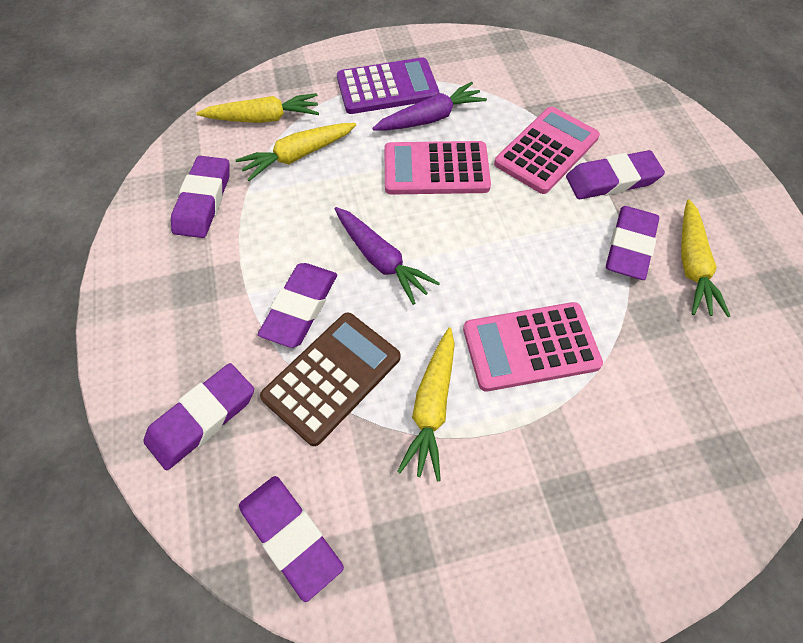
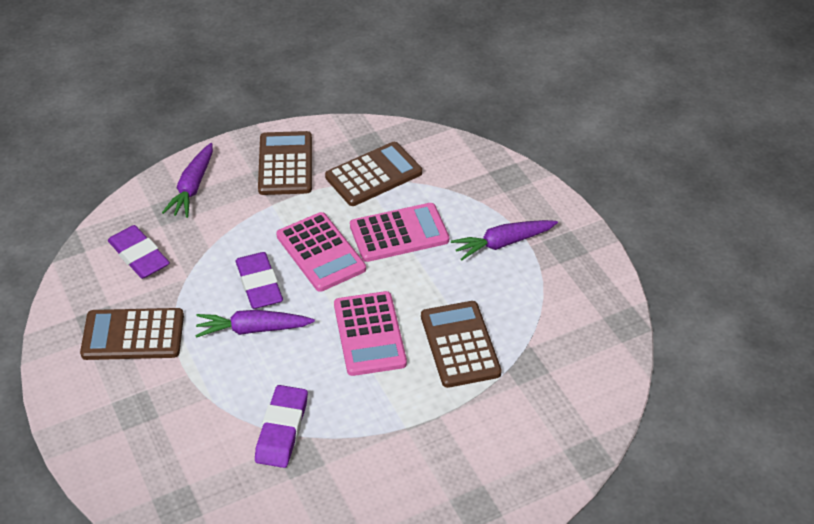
brown calculator: 1 -> 4
purple calculator: 1 -> 0
purple carrot: 2 -> 3
purple eraser: 6 -> 3
yellow carrot: 4 -> 0

